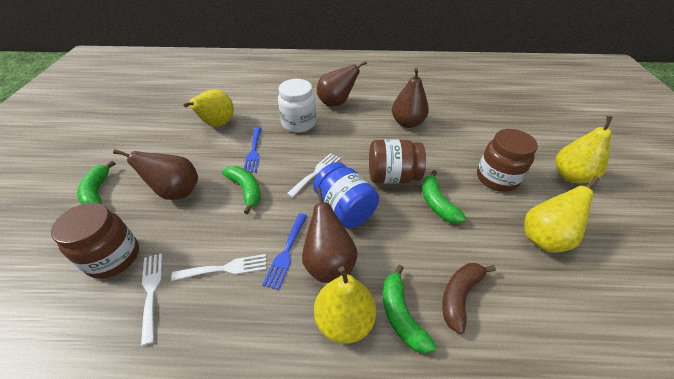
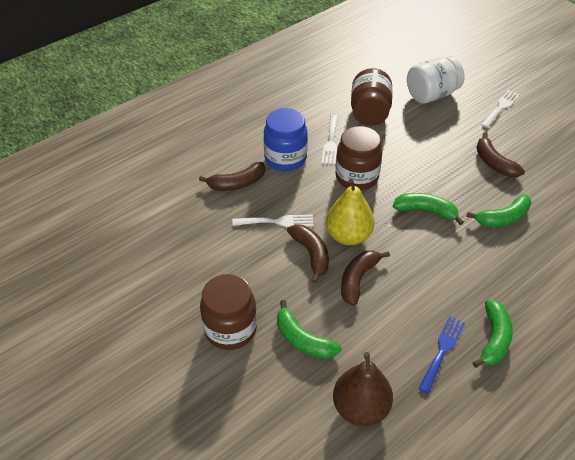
blue fork: 2 -> 1
brown banana: 1 -> 4
brown pear: 4 -> 1
yellow pear: 4 -> 1

